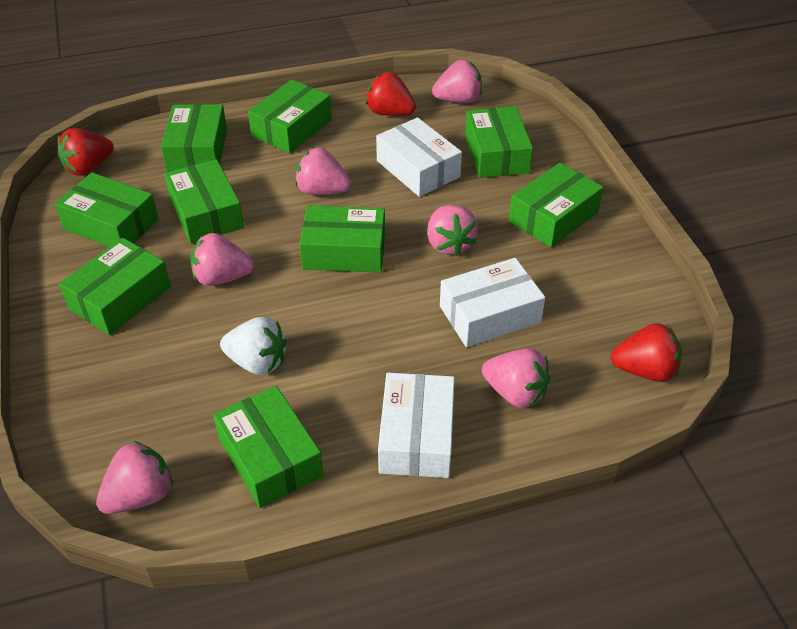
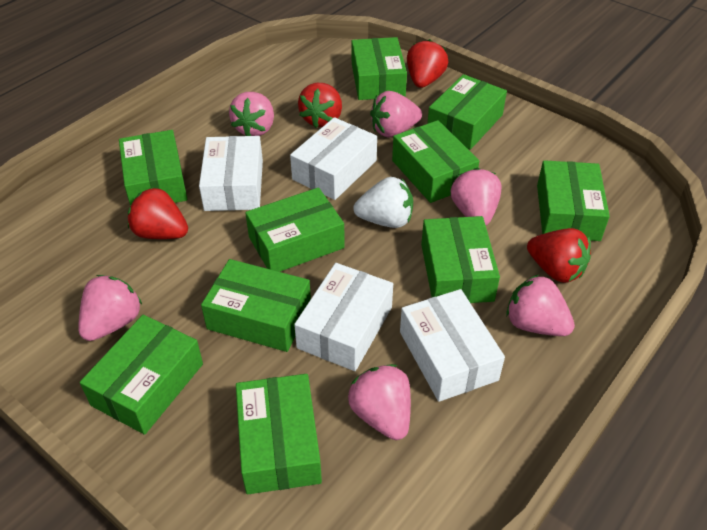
green box: 9 -> 10
red strawberry: 3 -> 4
white box: 3 -> 4

